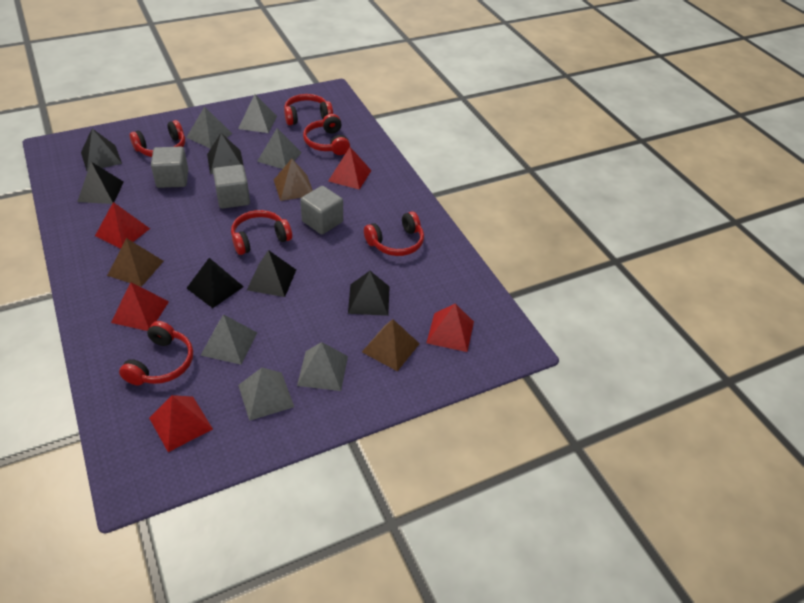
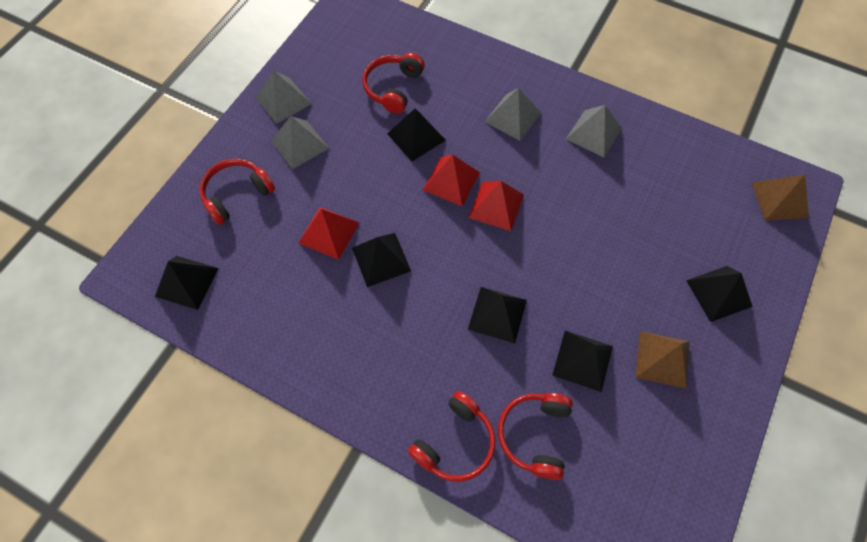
brown pyramid: 3 -> 2
grey cube: 3 -> 0
grey pyramid: 6 -> 4
red headphones: 6 -> 4
red pyramid: 5 -> 3

